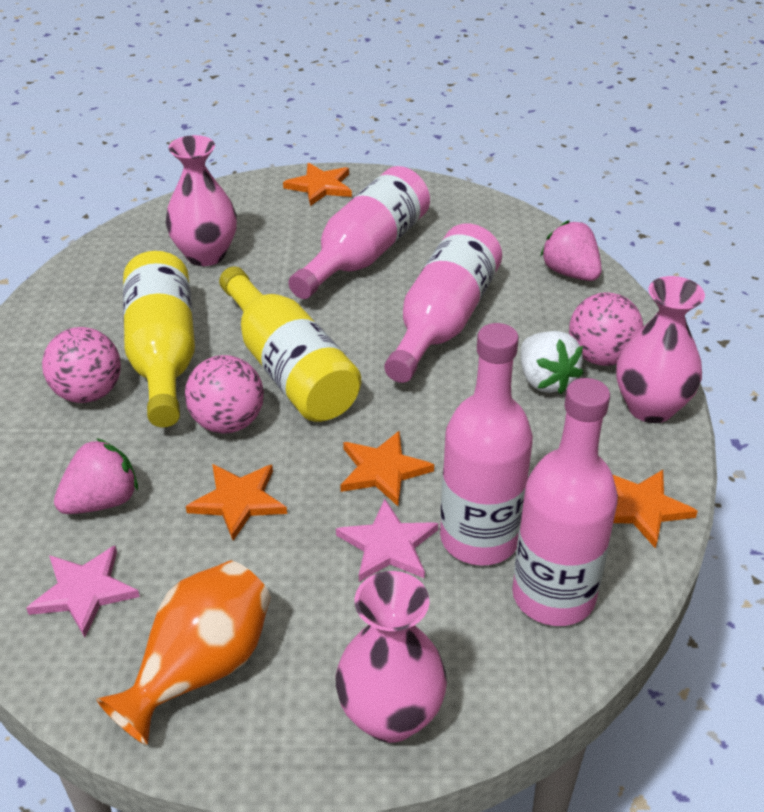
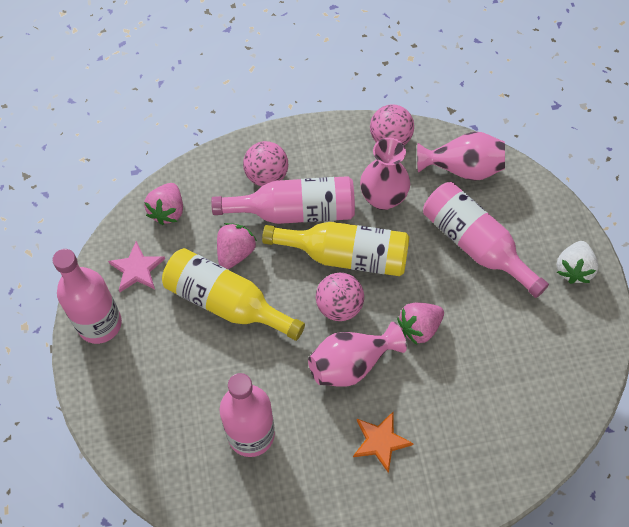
orange star: 4 -> 1
orange vase: 1 -> 0
pink star: 2 -> 1
pink strawberry: 2 -> 3

